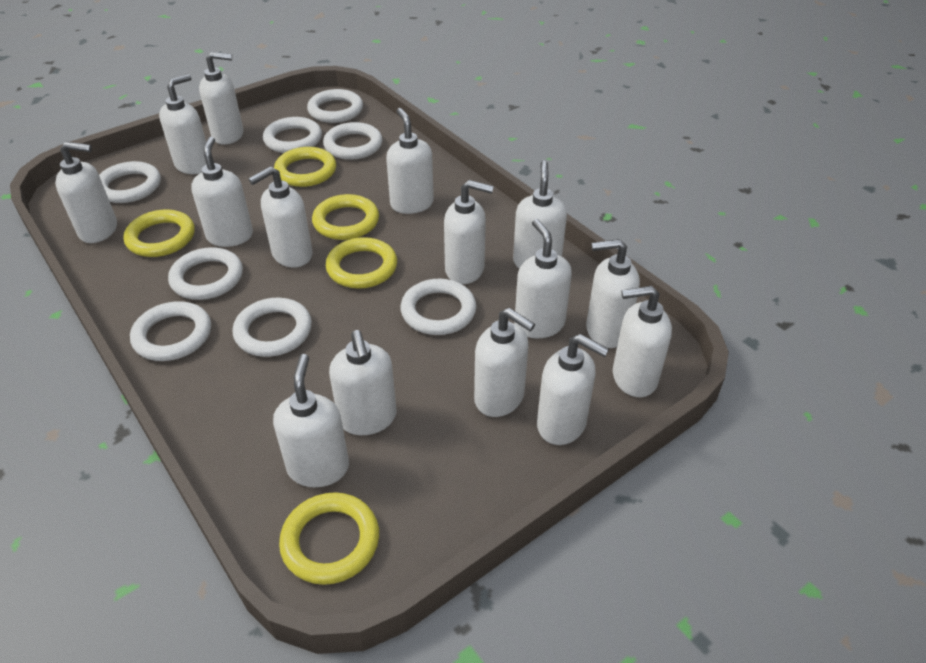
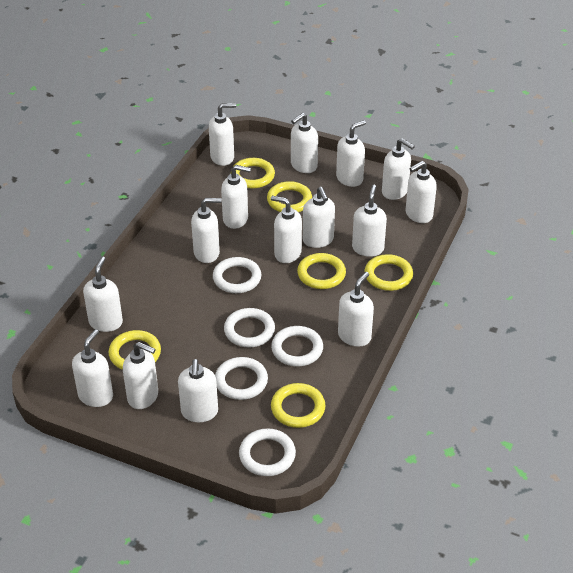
white ring: 8 -> 5
yellow ring: 5 -> 6

